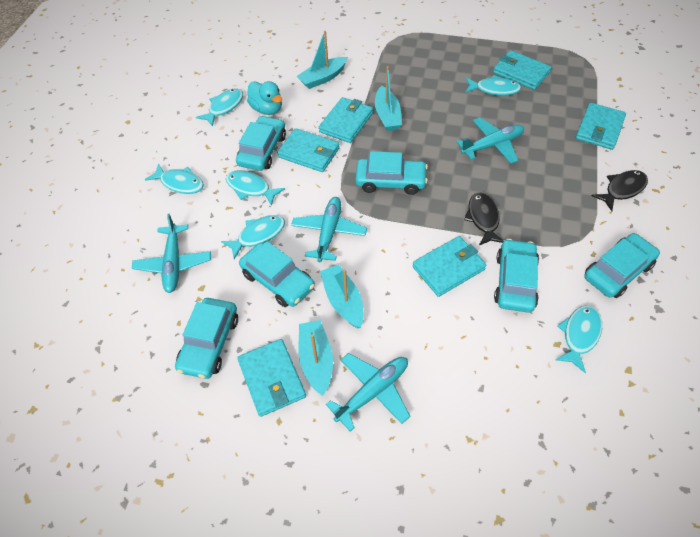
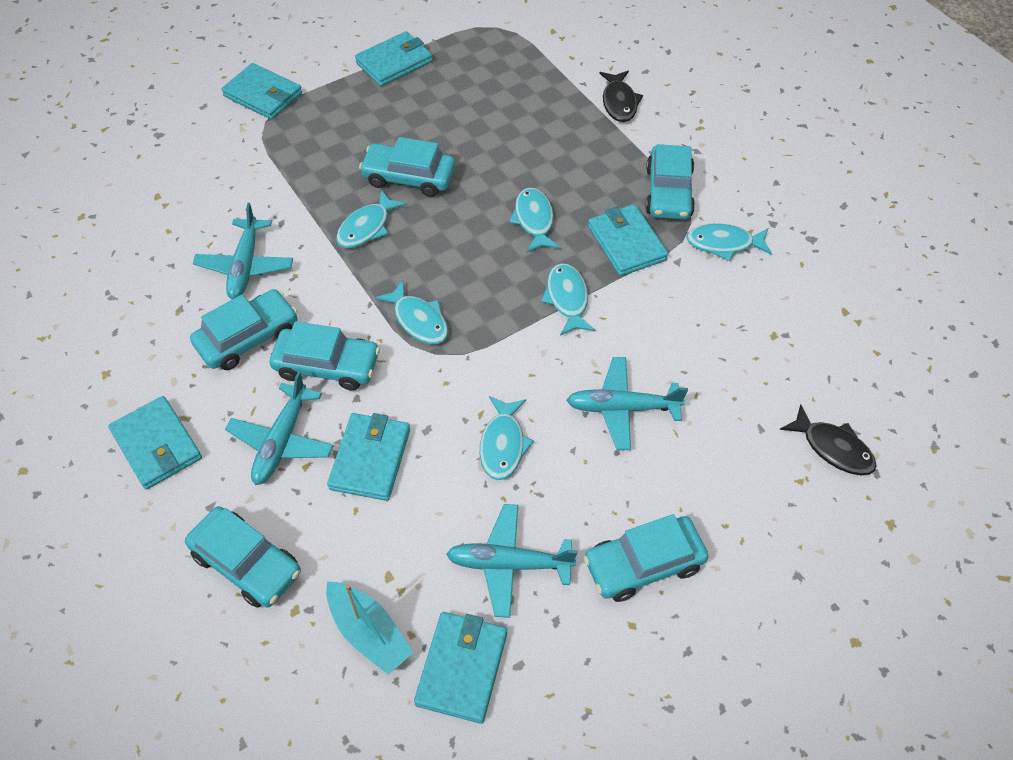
turquoise boat: 4 -> 1
turquoise duck: 1 -> 0

